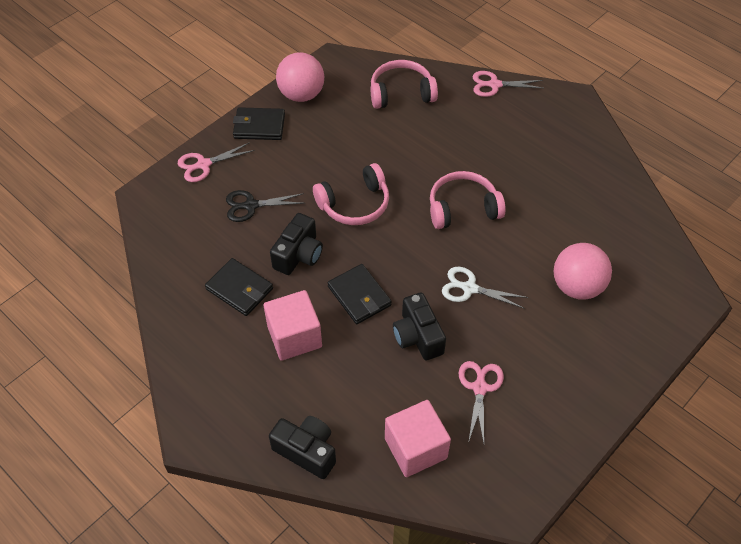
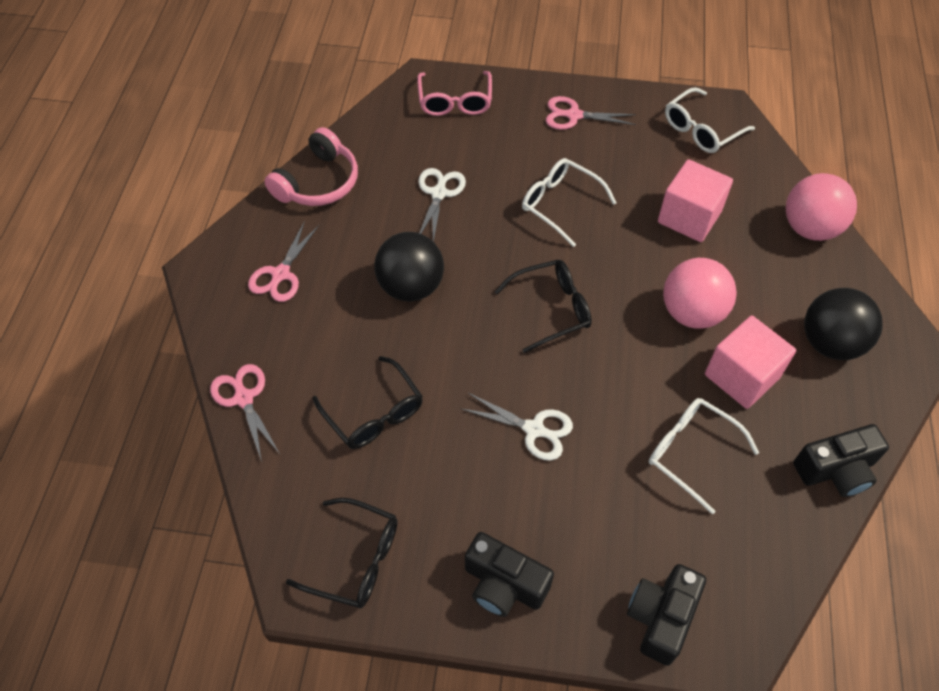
black ball: 0 -> 2
black glasses: 0 -> 3
black scissors: 1 -> 0
black wallet: 3 -> 0
pink glasses: 0 -> 1
pink headphones: 3 -> 1
white glasses: 0 -> 3
white scissors: 1 -> 2

